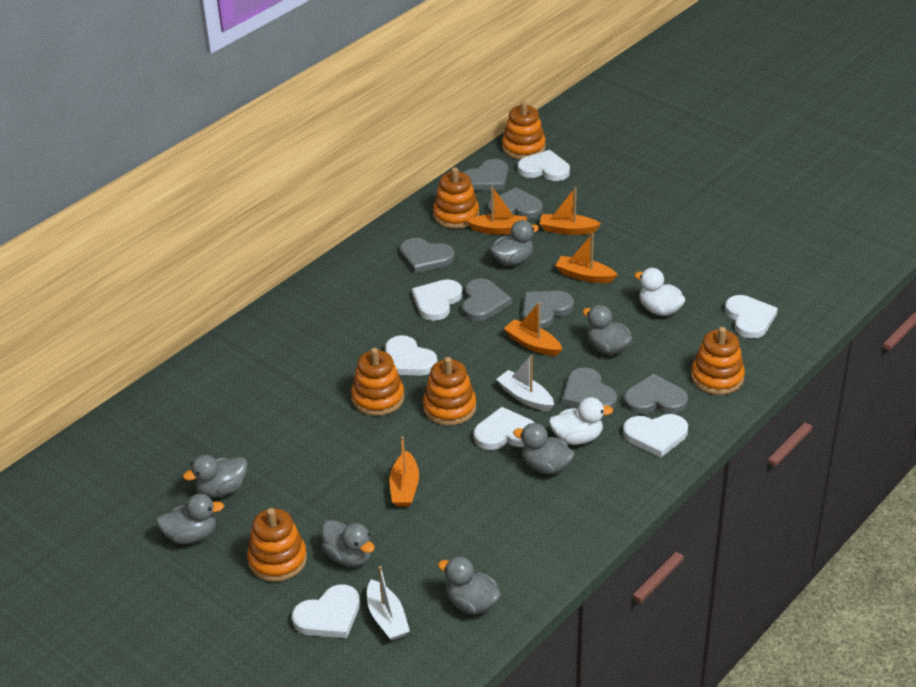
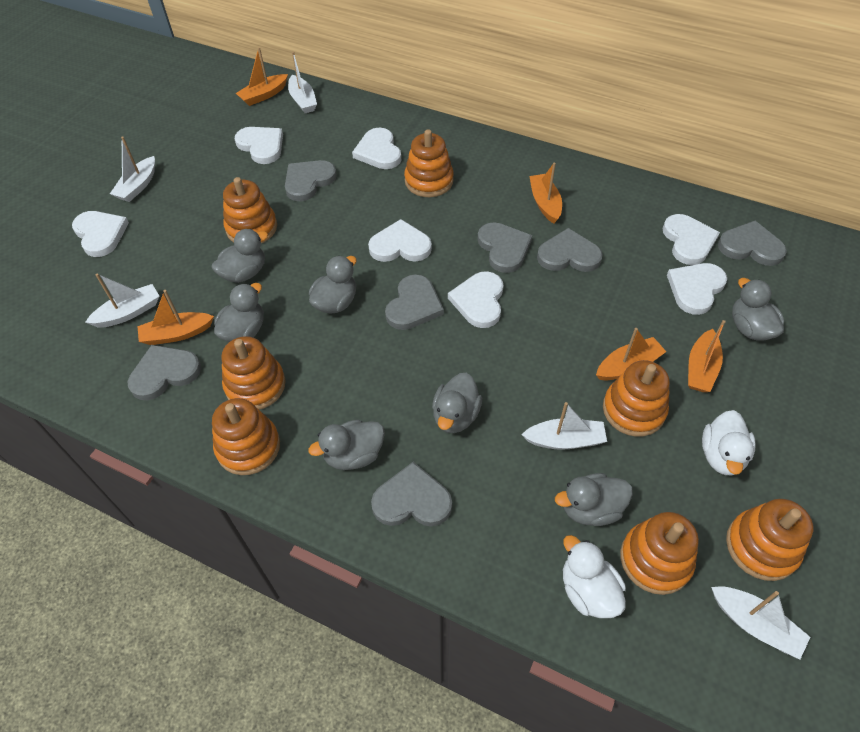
orange stacking toy: 6 -> 7
white boat: 2 -> 5

